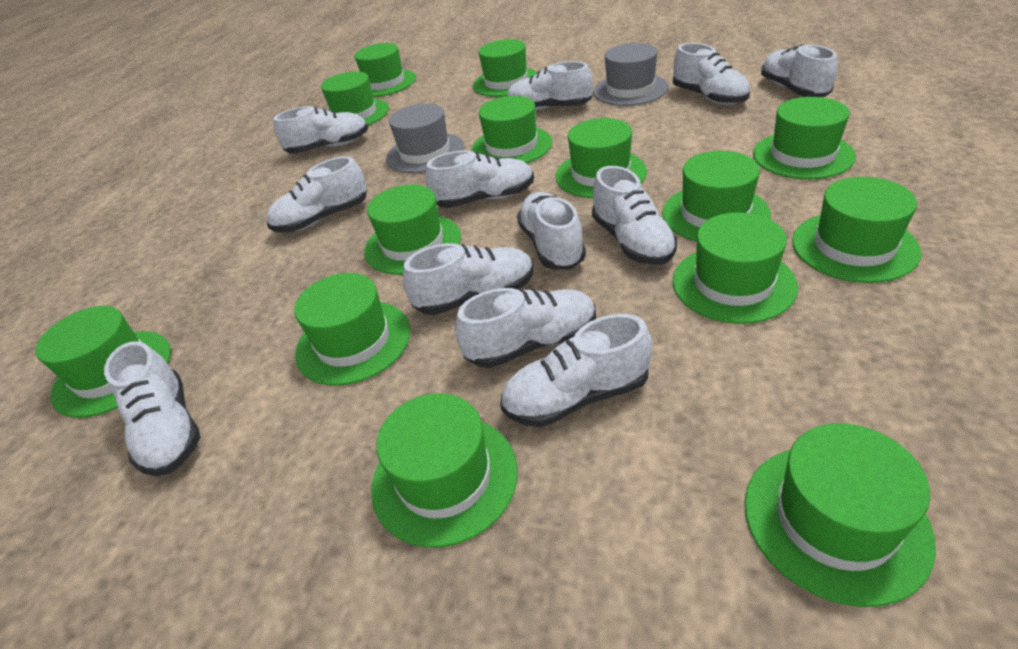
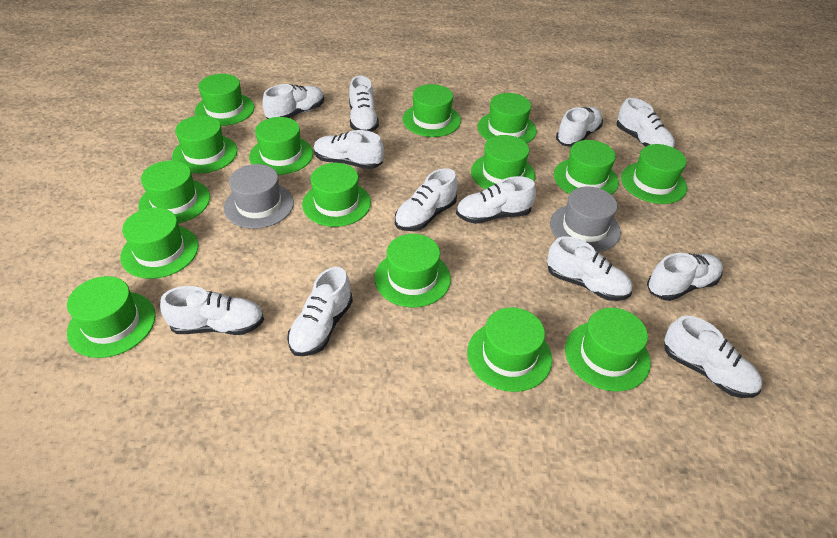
green hat: 14 -> 15

